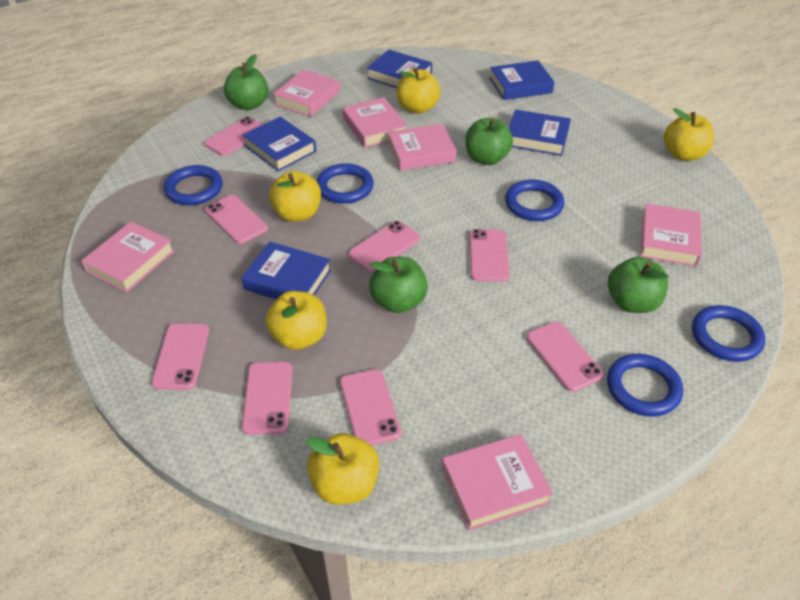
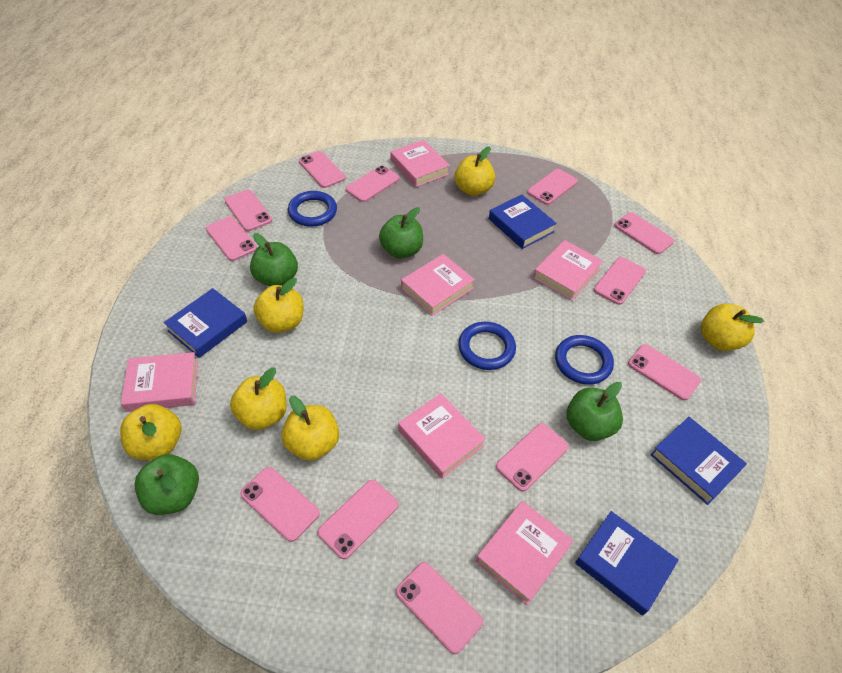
blue book: 5 -> 4
blue ring: 5 -> 3
pink phone: 8 -> 12
yellow apple: 5 -> 6

